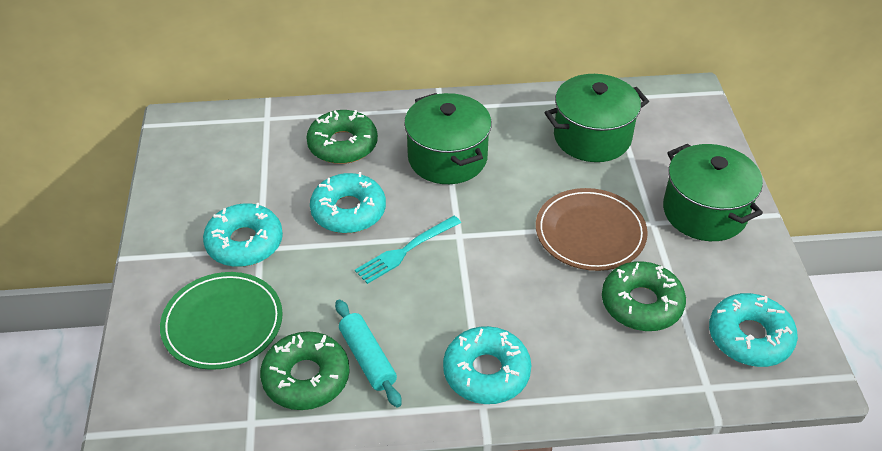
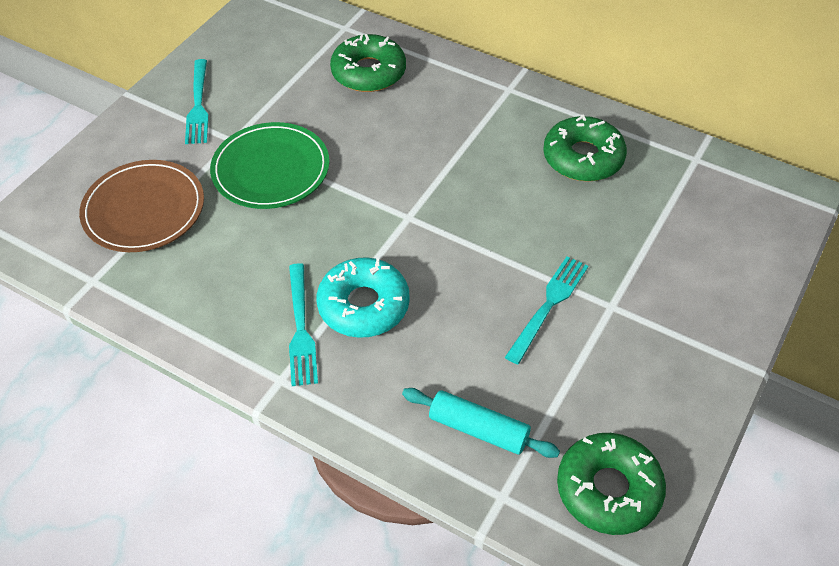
green pot: 3 -> 0
turquoise donut: 4 -> 1
turquoise fork: 1 -> 3

